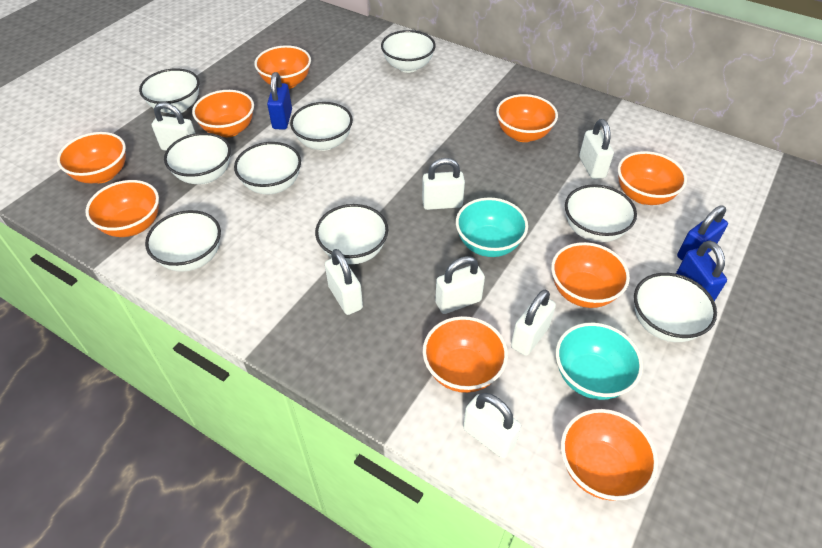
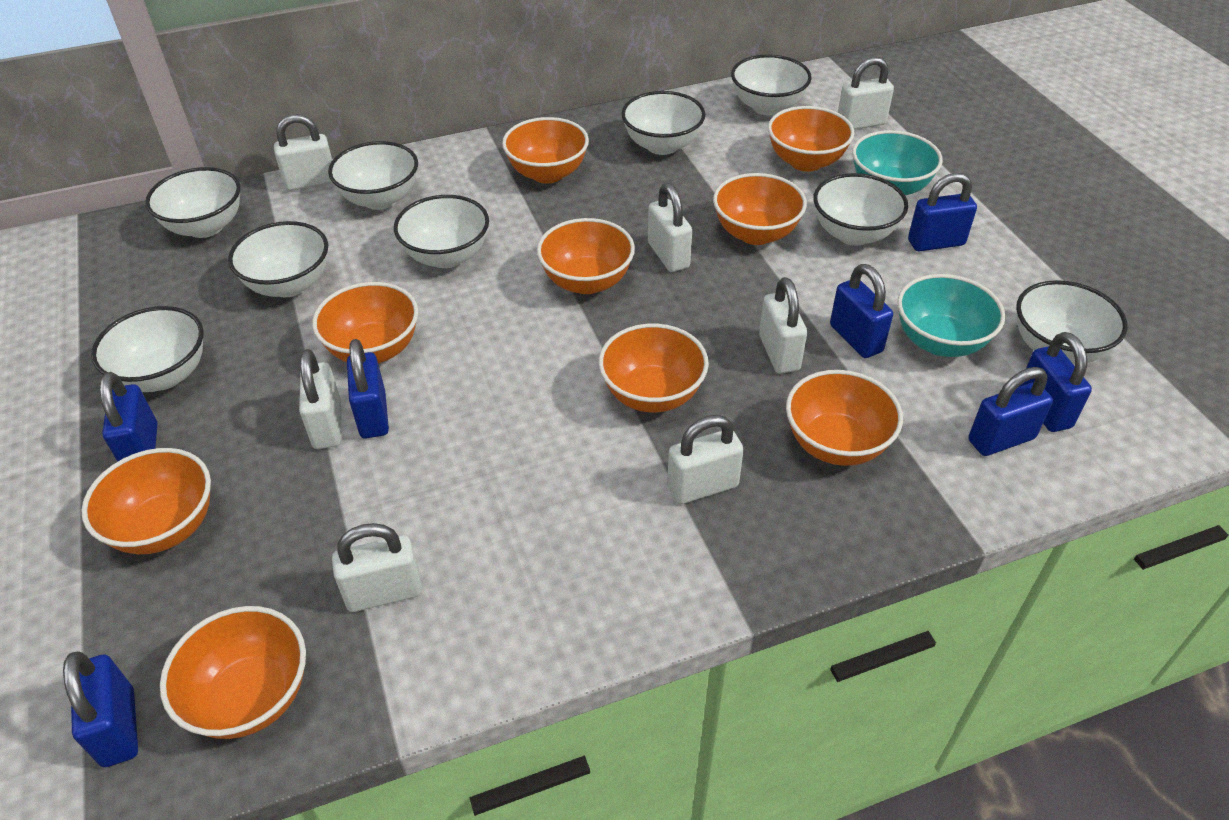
blue padlock: 3 -> 7

